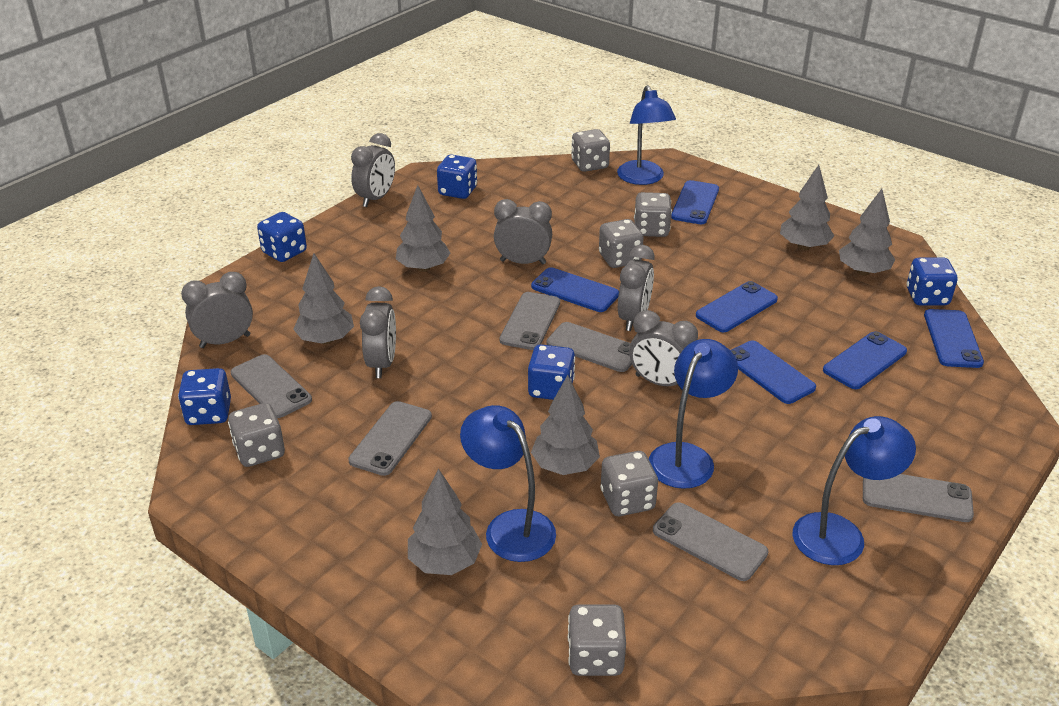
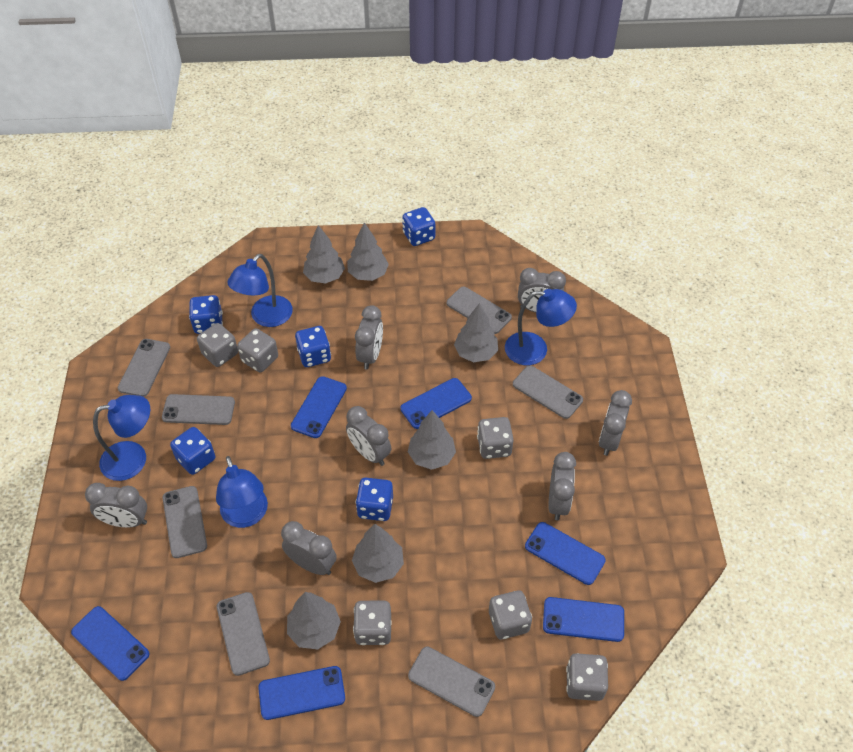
grey clock: 6 -> 7
grey phone: 6 -> 7

